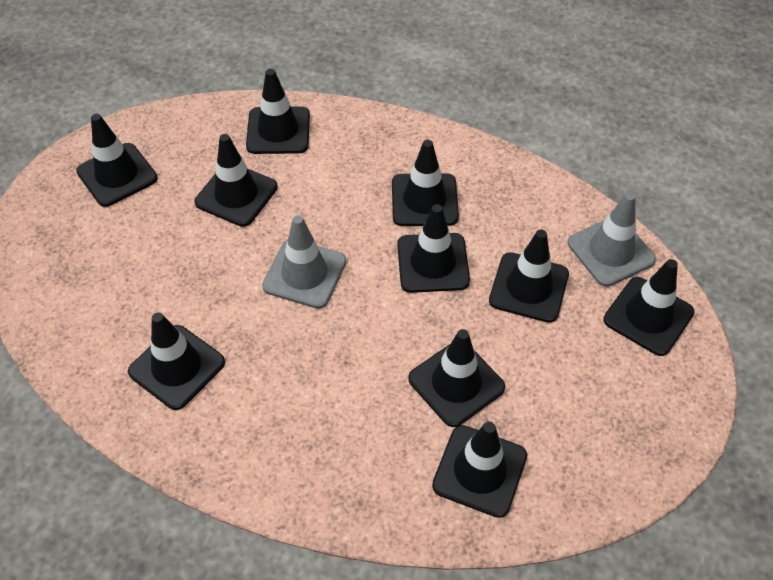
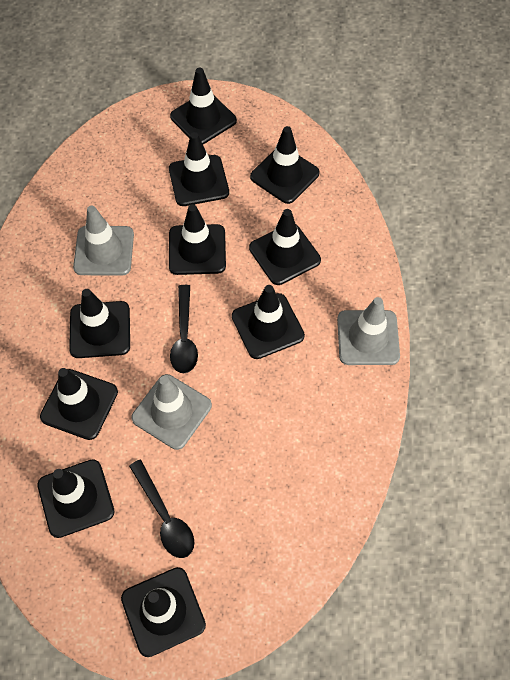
black spoon: 0 -> 2
grey traffic cone: 2 -> 3

